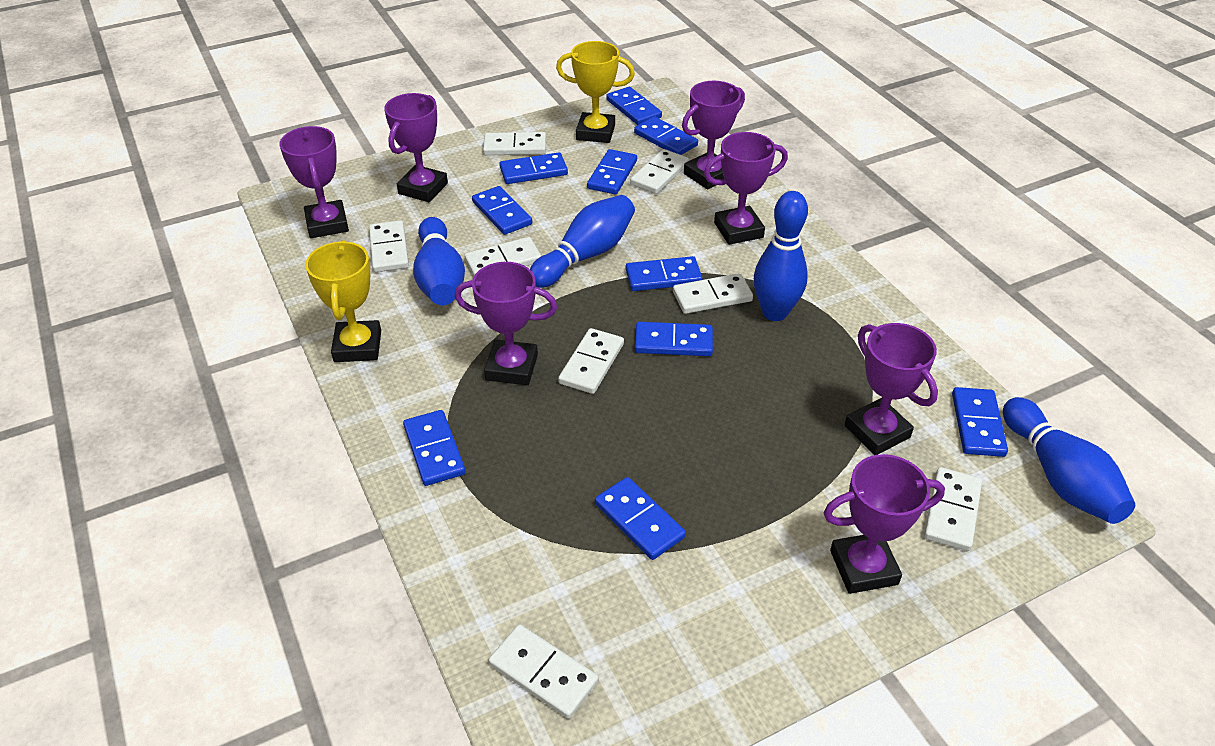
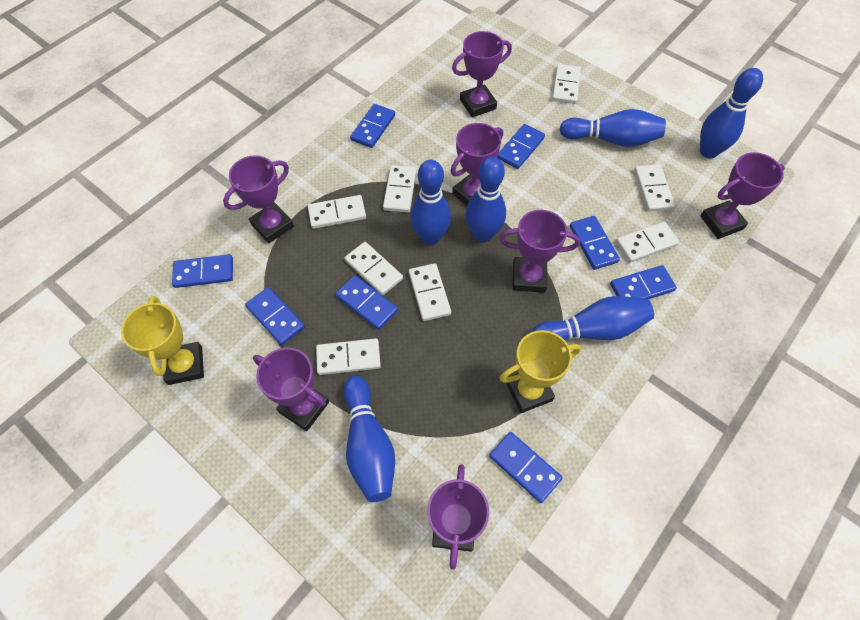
blue bowling pin: 4 -> 6
blue domino: 10 -> 8

